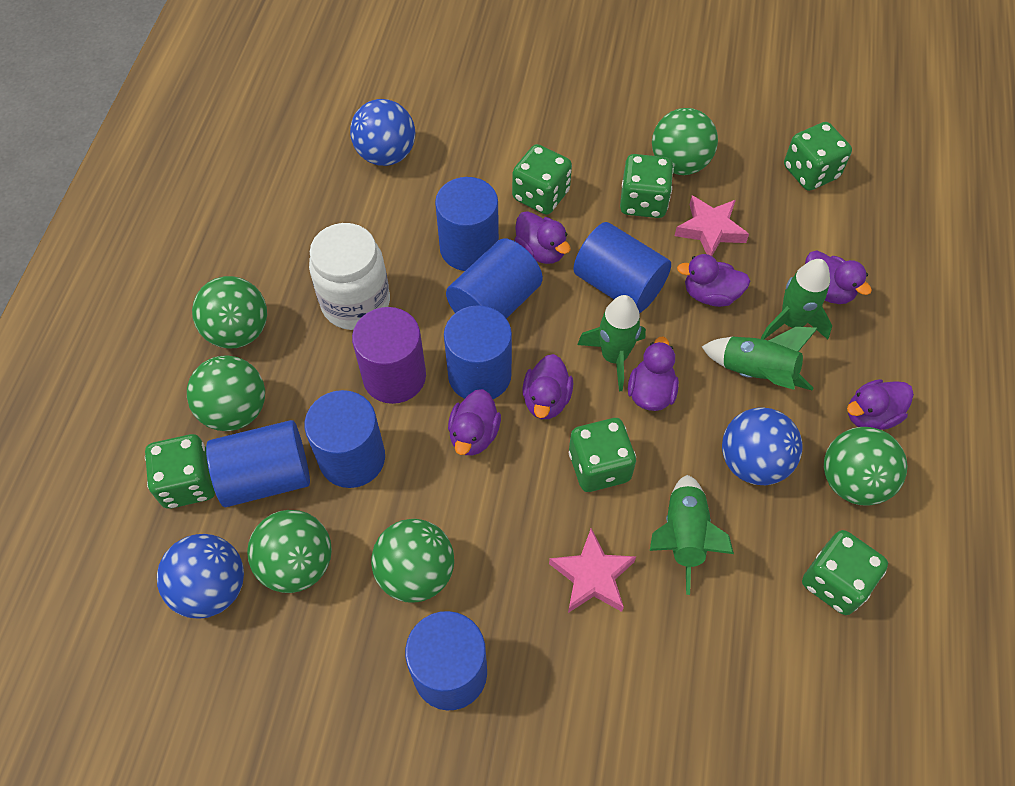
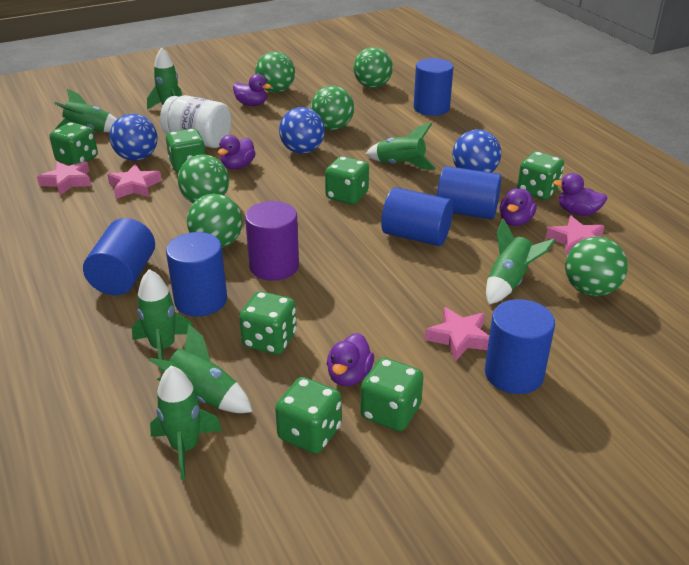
blue cylinder: 7 -> 6
green dice: 6 -> 7
green rocket: 4 -> 7
pink star: 2 -> 4
purple duck: 7 -> 5

